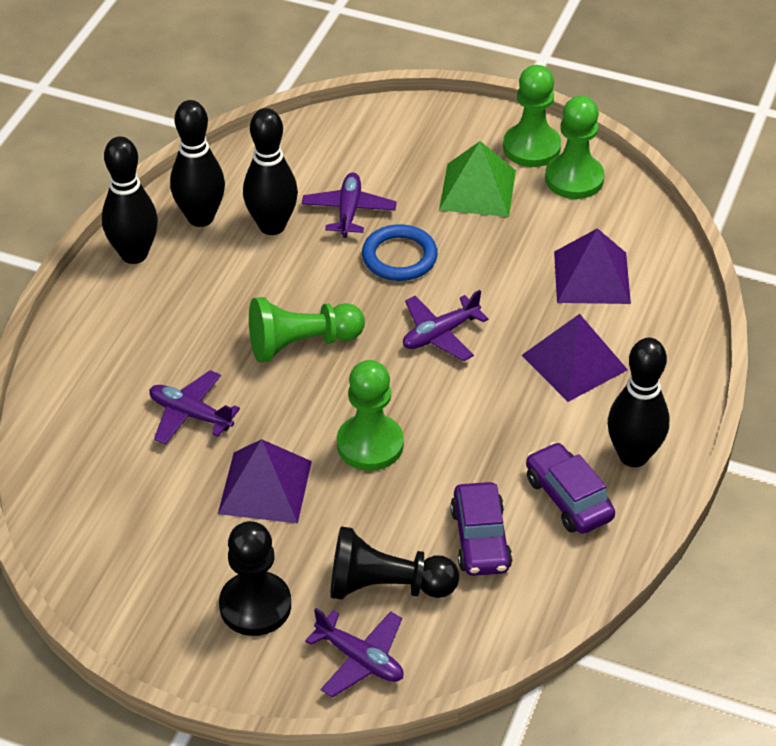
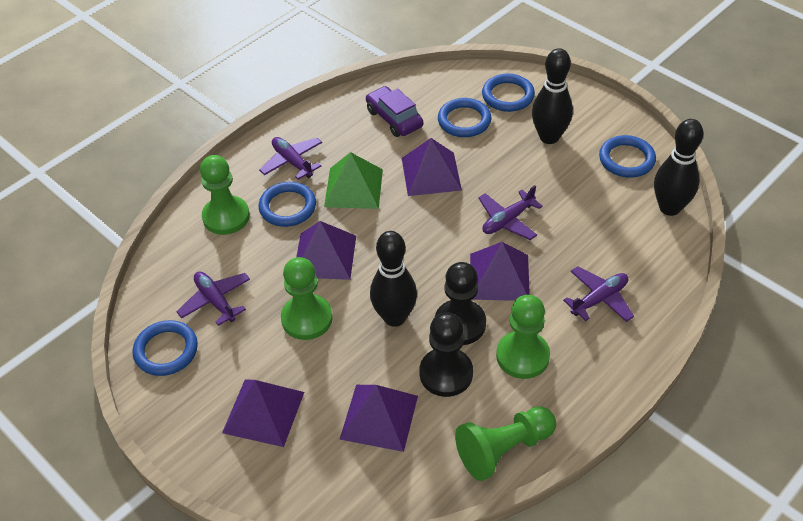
black bowling pin: 4 -> 3
blue ring: 1 -> 5
purple car: 2 -> 1
purple pyramid: 3 -> 5

